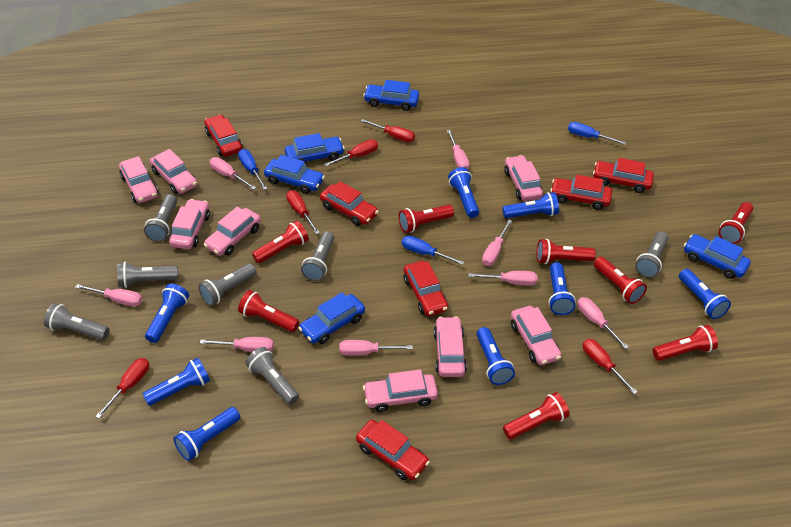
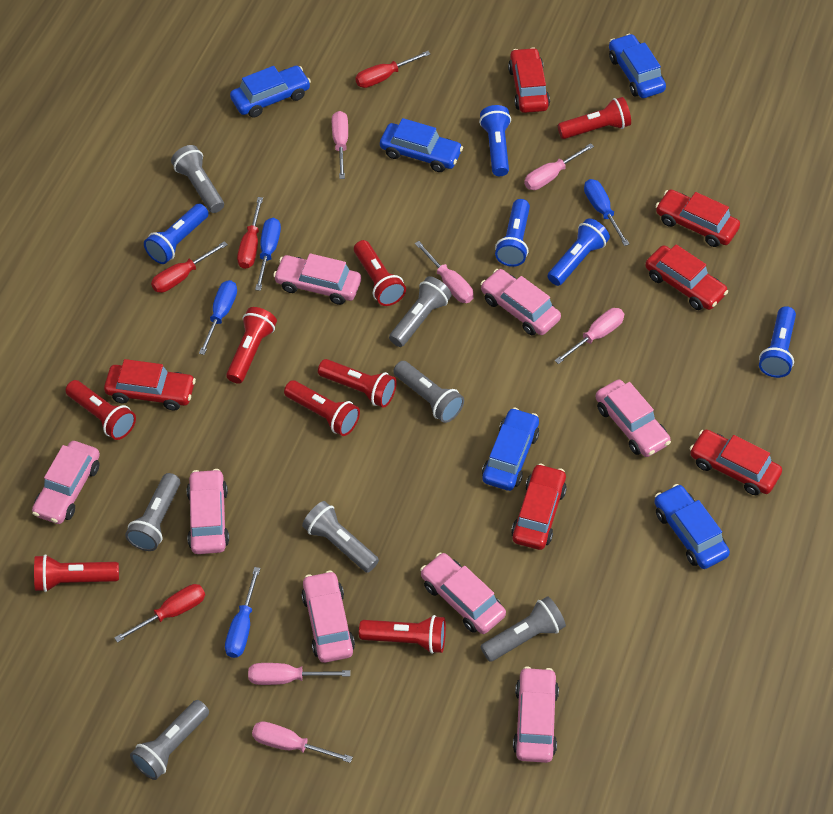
blue flashlight: 8 -> 5
blue screwdriver: 3 -> 4
pink screwdriver: 8 -> 6
red screwdriver: 5 -> 4

